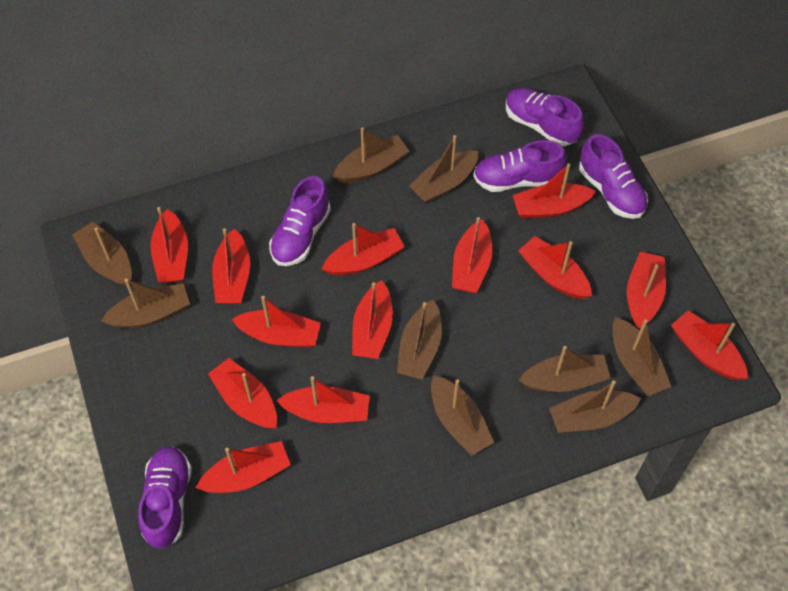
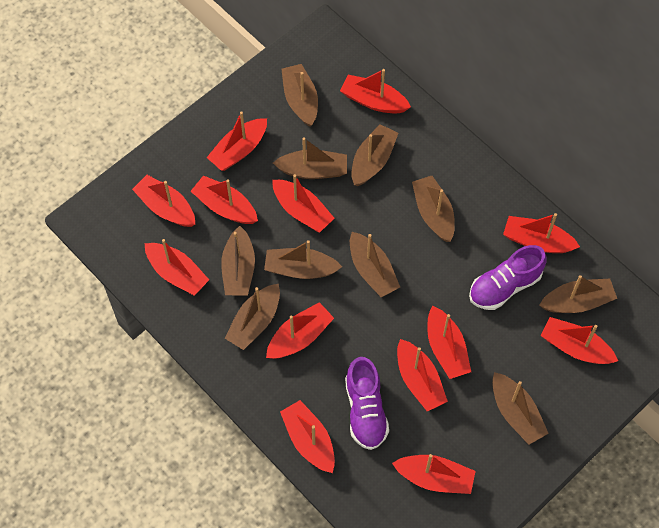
brown boat: 9 -> 10
purple shoe: 5 -> 2

